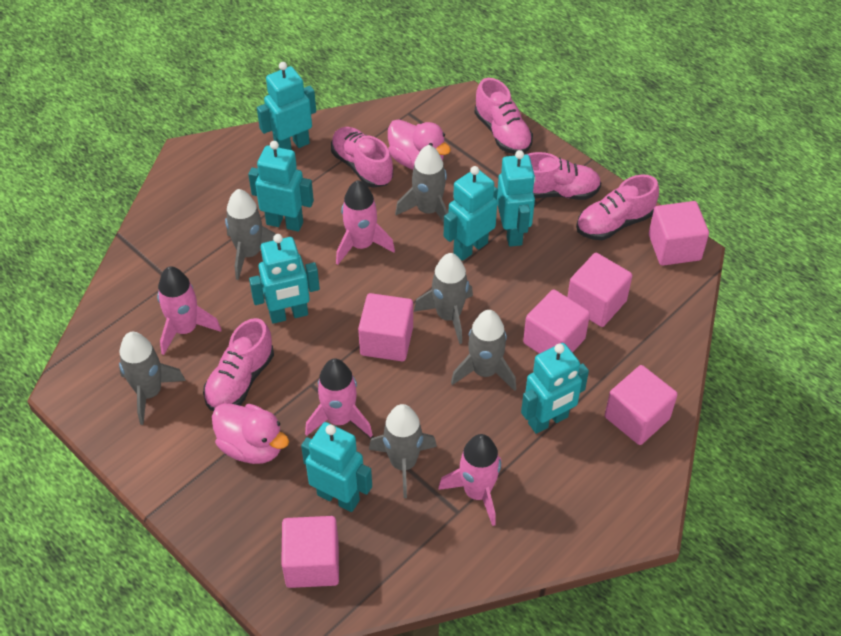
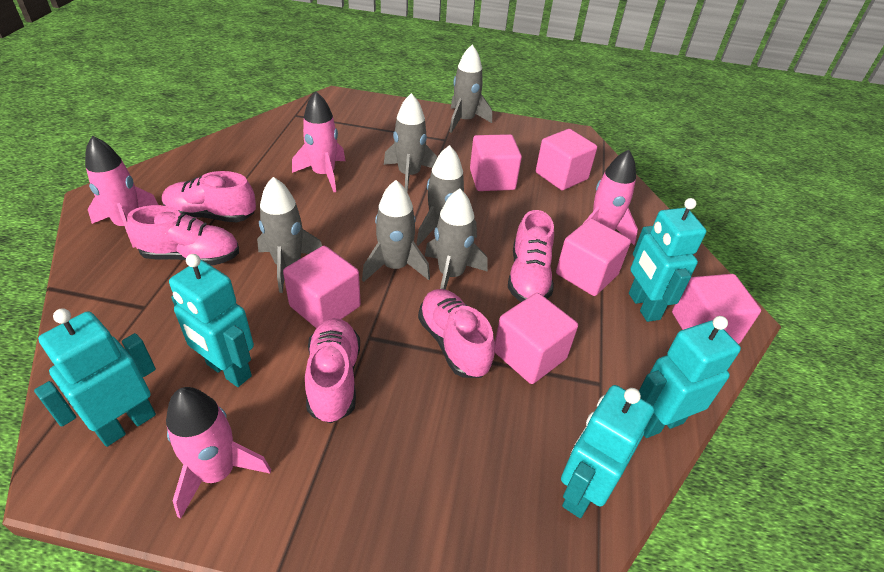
pink duck: 2 -> 0
turquoise robot: 7 -> 5

